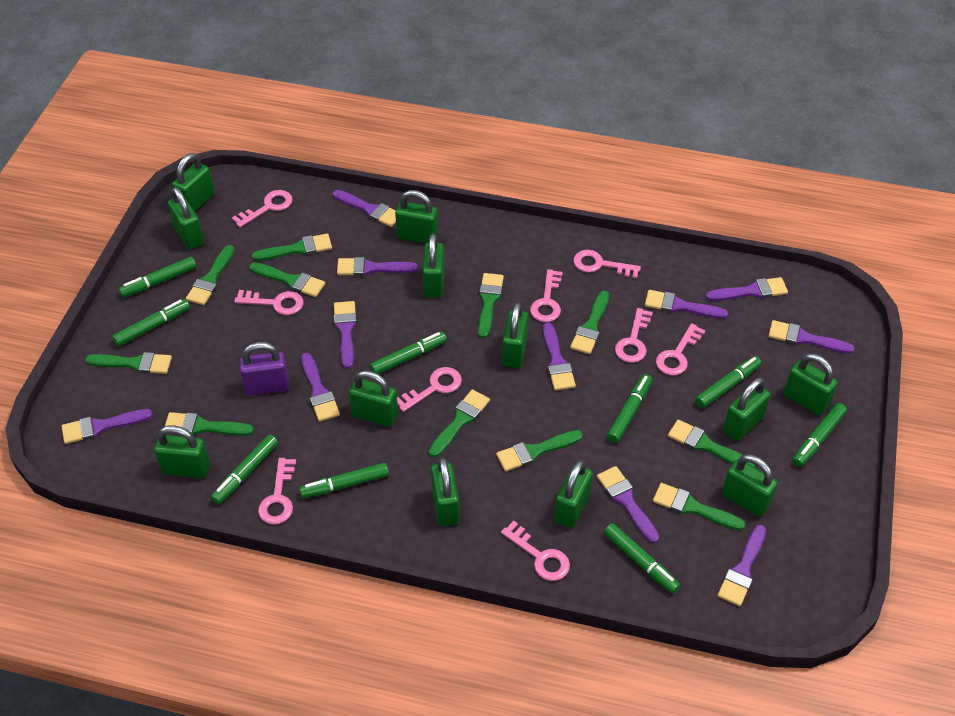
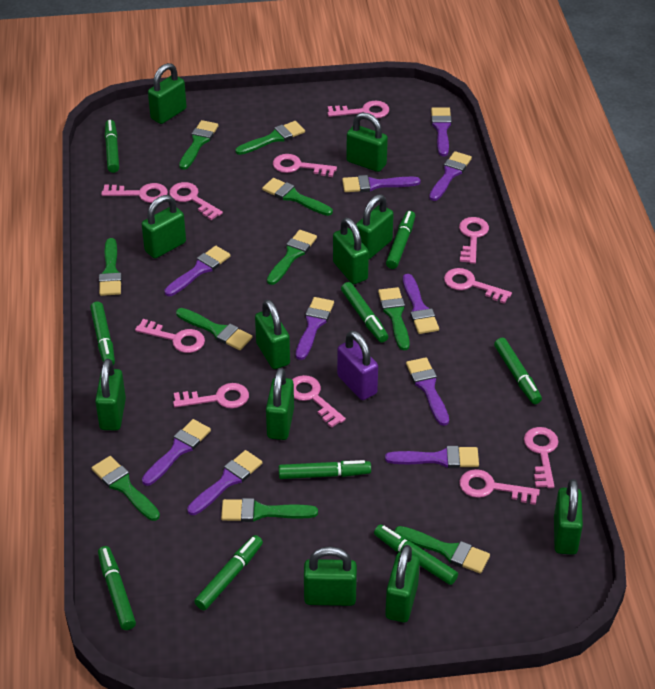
green brush: 11 -> 10
green padlock: 12 -> 11
pink key: 9 -> 11
purple brush: 11 -> 10

